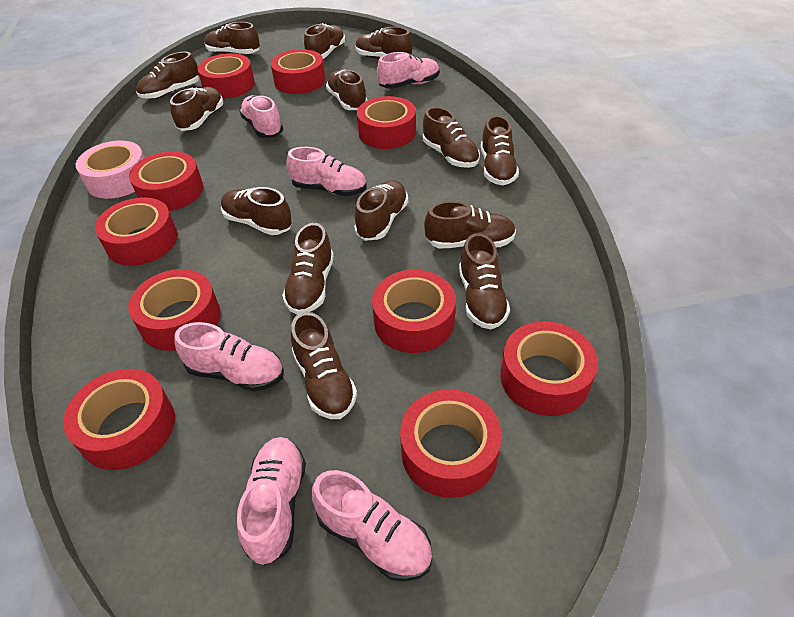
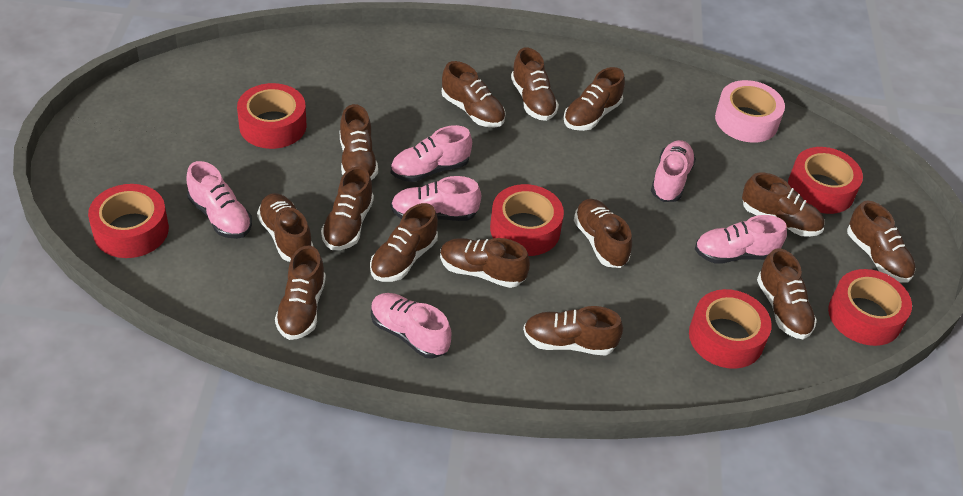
red tape: 10 -> 6

